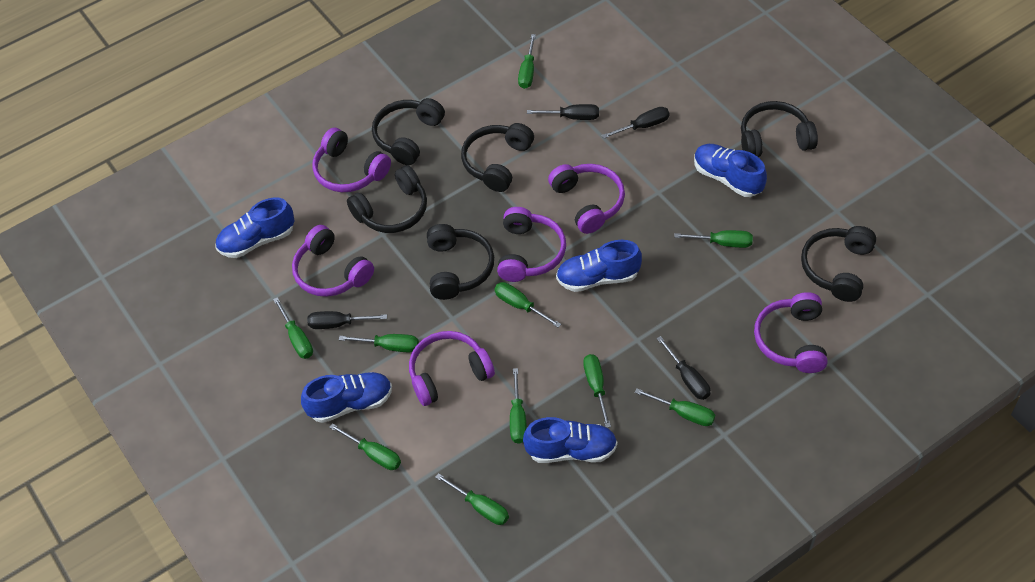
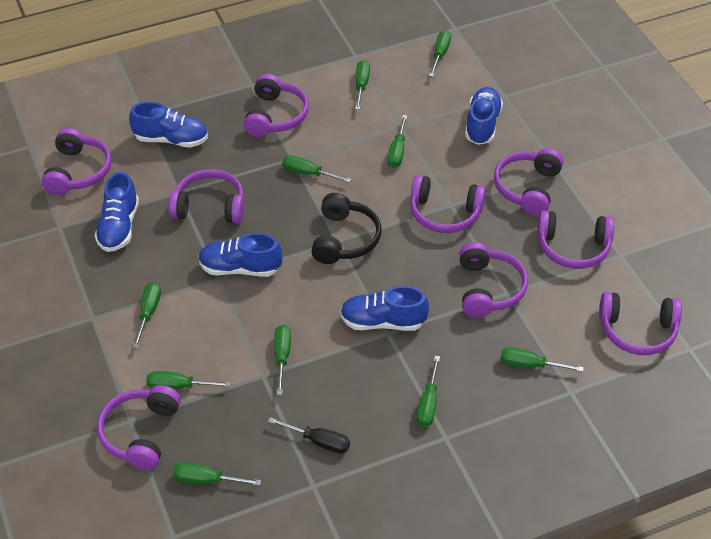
black headphones: 6 -> 1
black screwdriver: 4 -> 1
purple headphones: 6 -> 9

